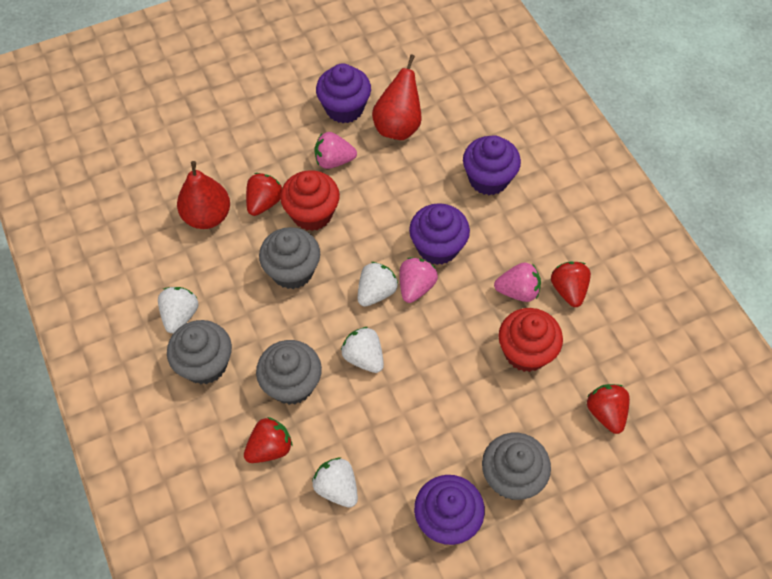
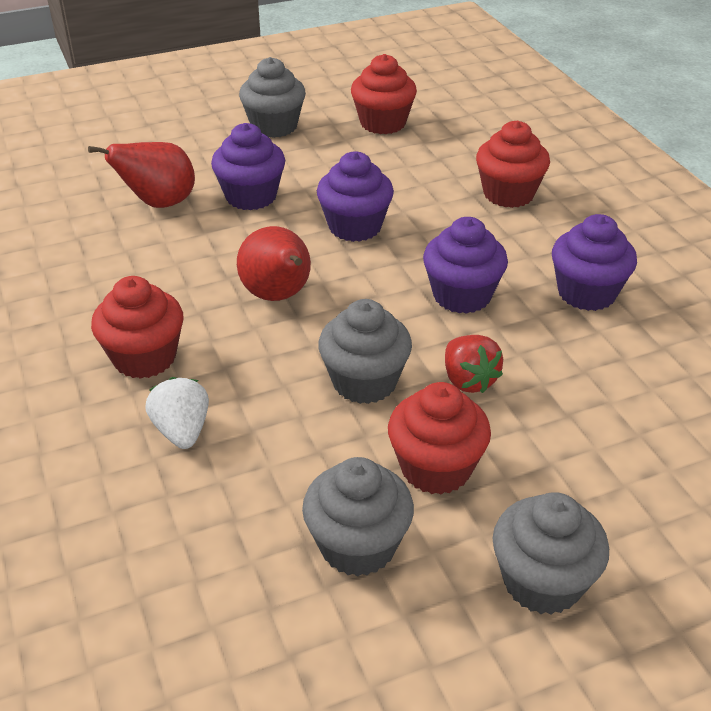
pink strawberry: 3 -> 0
red cupcake: 2 -> 4
red strawberry: 4 -> 1
white strawberry: 4 -> 1

